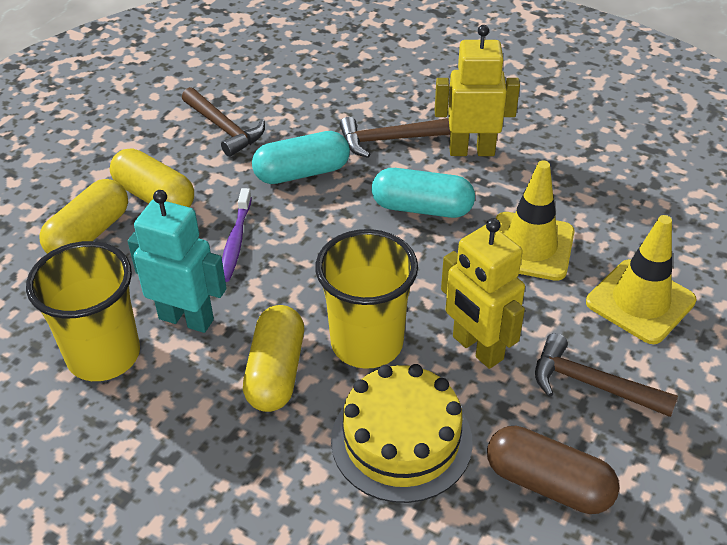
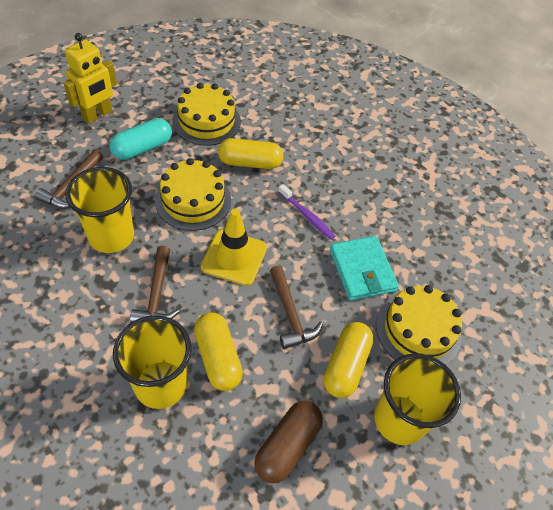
turquoise capsule: 2 -> 1
turquoise robot: 1 -> 0
turquoise wallet: 0 -> 1
yellow cake: 1 -> 3
yellow cup: 2 -> 3
yellow robot: 2 -> 1
yellow traffic cone: 2 -> 1

